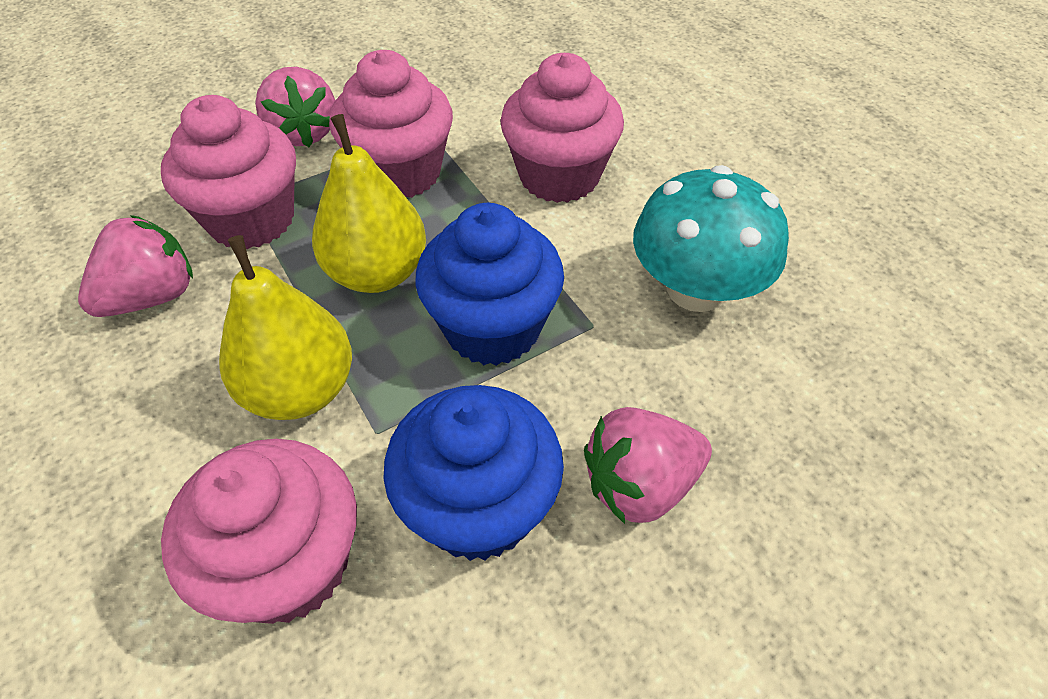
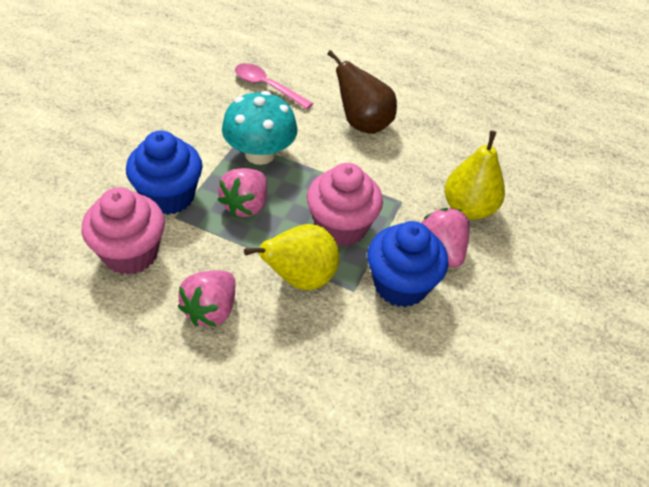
brown pear: 0 -> 1
pink cupcake: 4 -> 2
pink spoon: 0 -> 1

